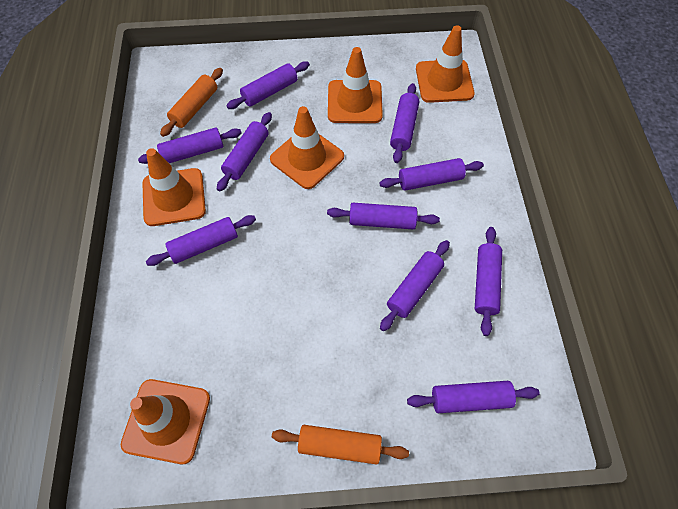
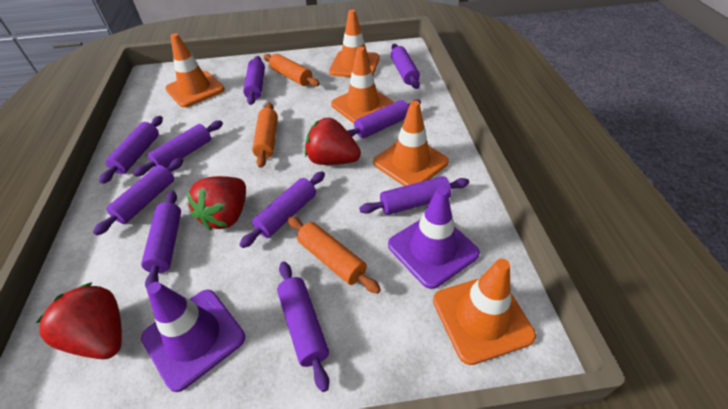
orange rolling pin: 2 -> 3
purple traffic cone: 0 -> 2
red strawberry: 0 -> 3

